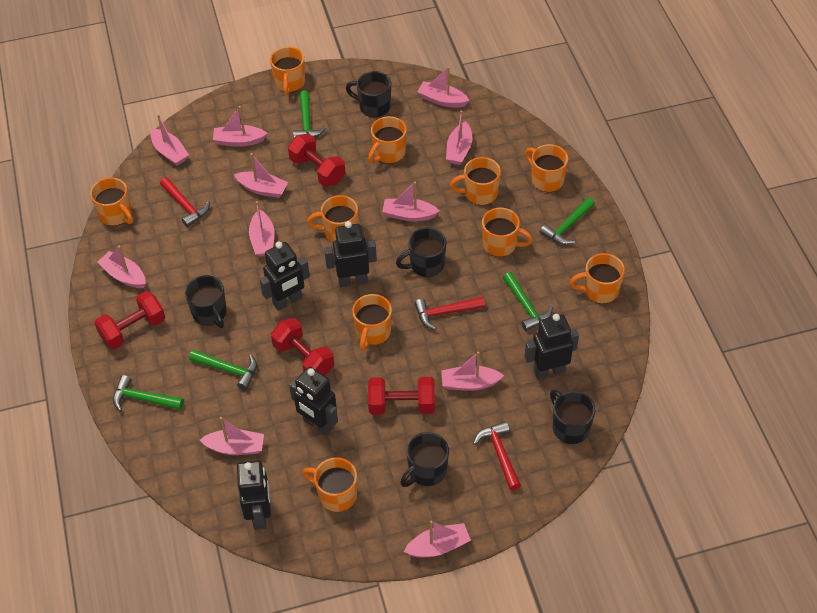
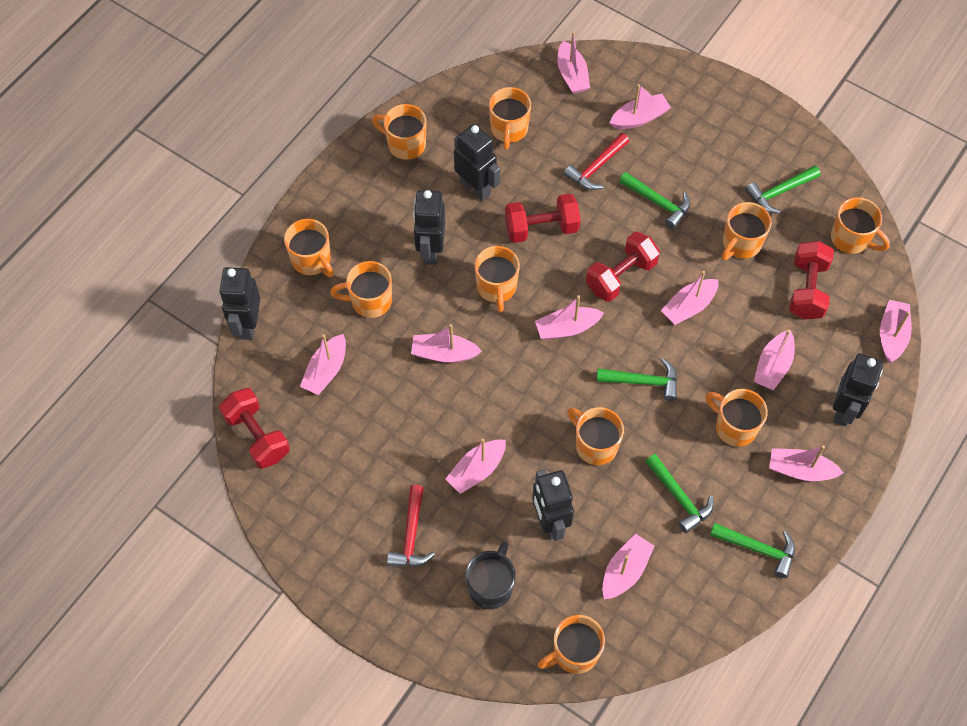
black mug: 5 -> 1
red hammer: 3 -> 2

